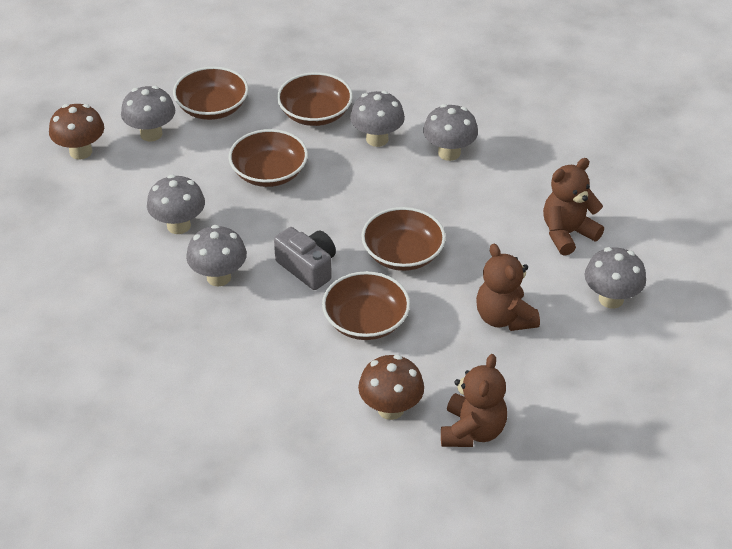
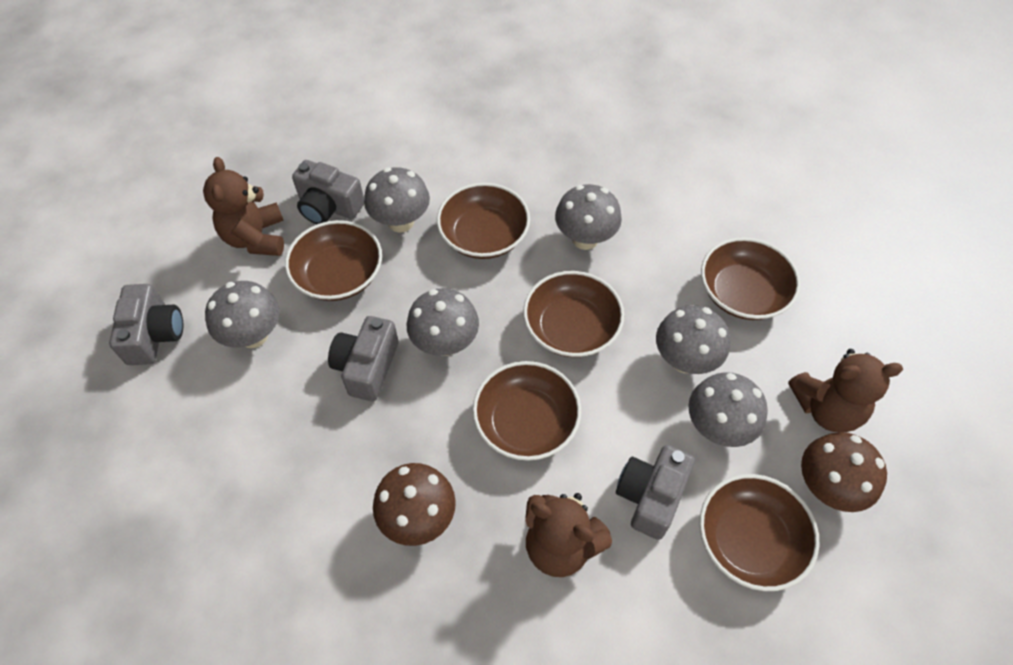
brown bowl: 5 -> 6
grey camera: 1 -> 4

